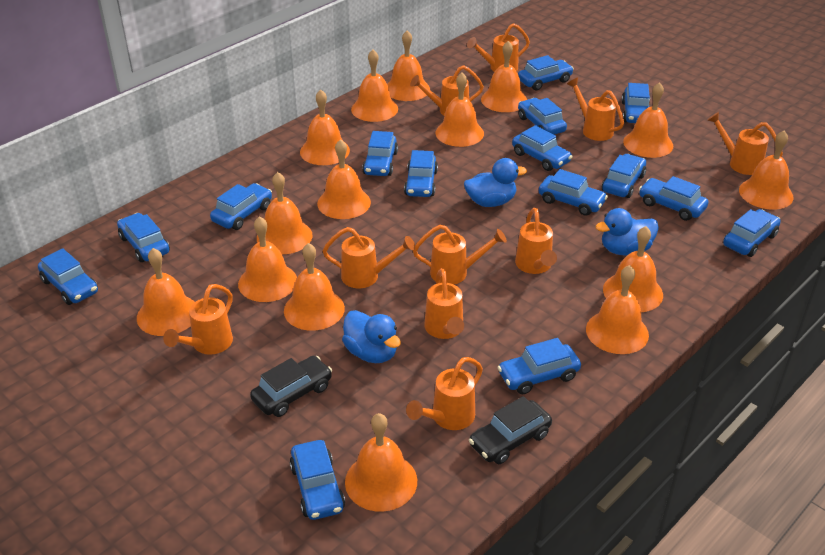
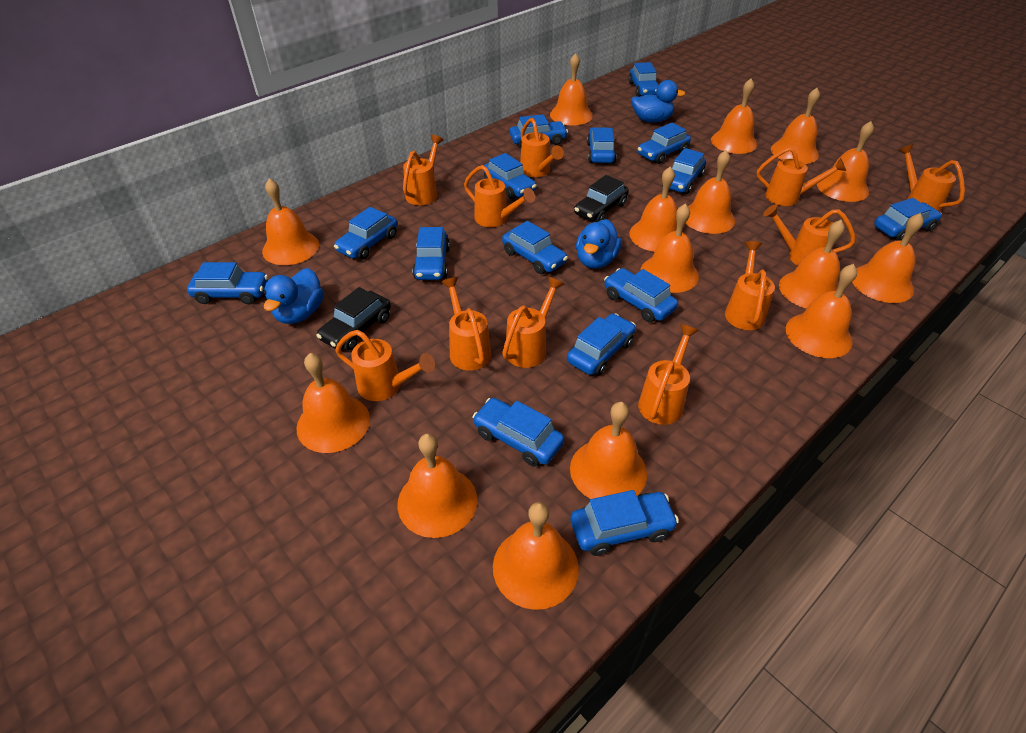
orange watering can: 10 -> 11

